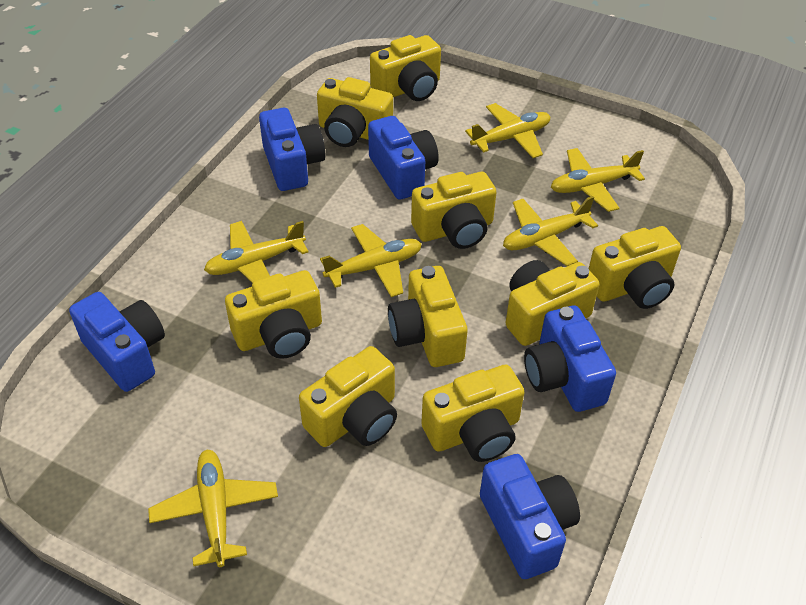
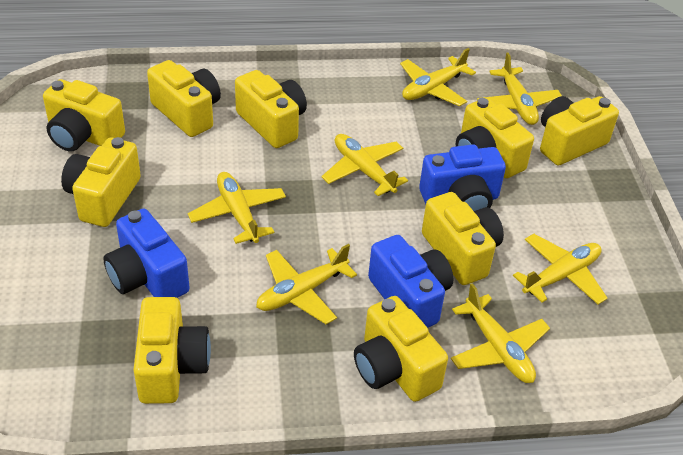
blue camera: 5 -> 3
yellow plane: 6 -> 7

